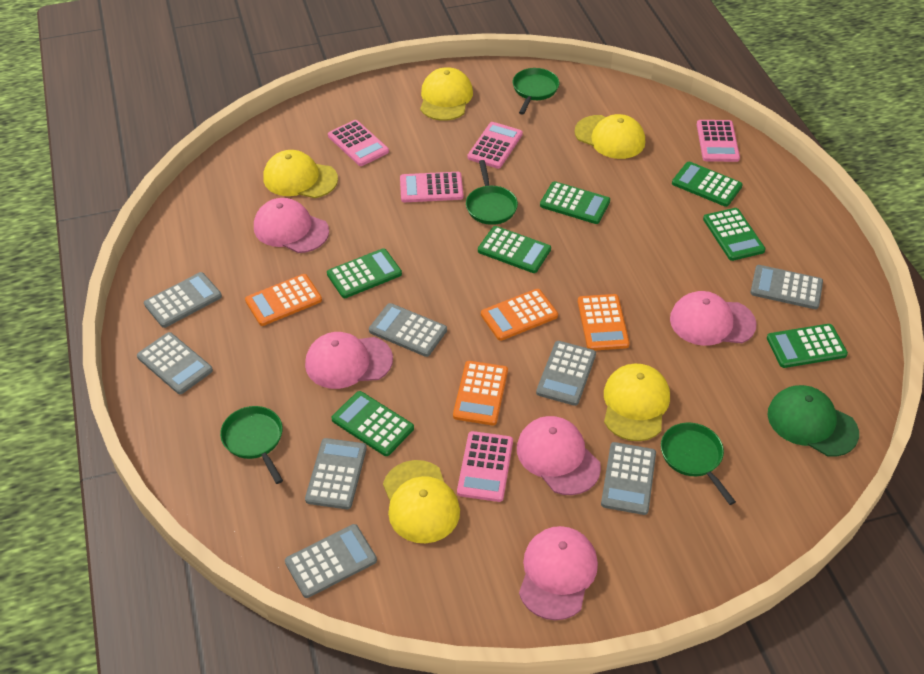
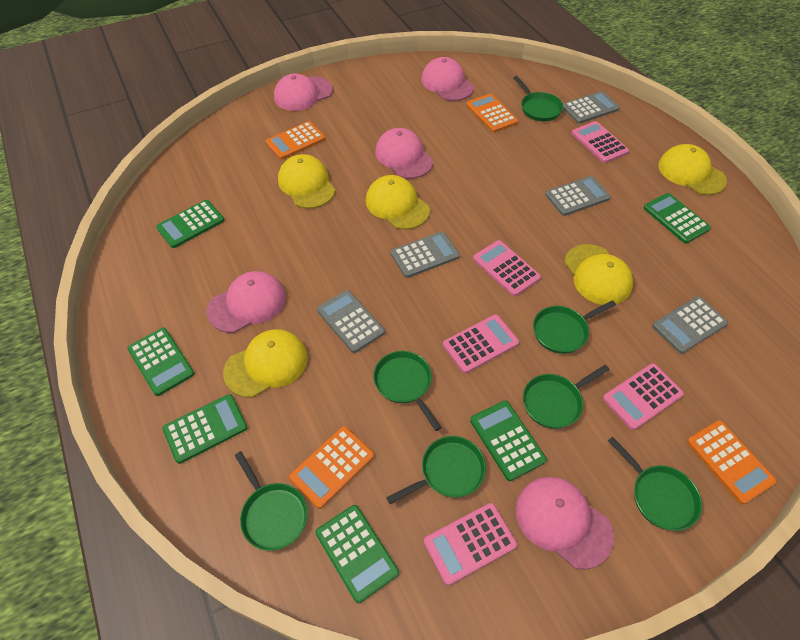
green calculator: 7 -> 6
green cap: 1 -> 0
green pan: 4 -> 7
grey calculator: 8 -> 5

